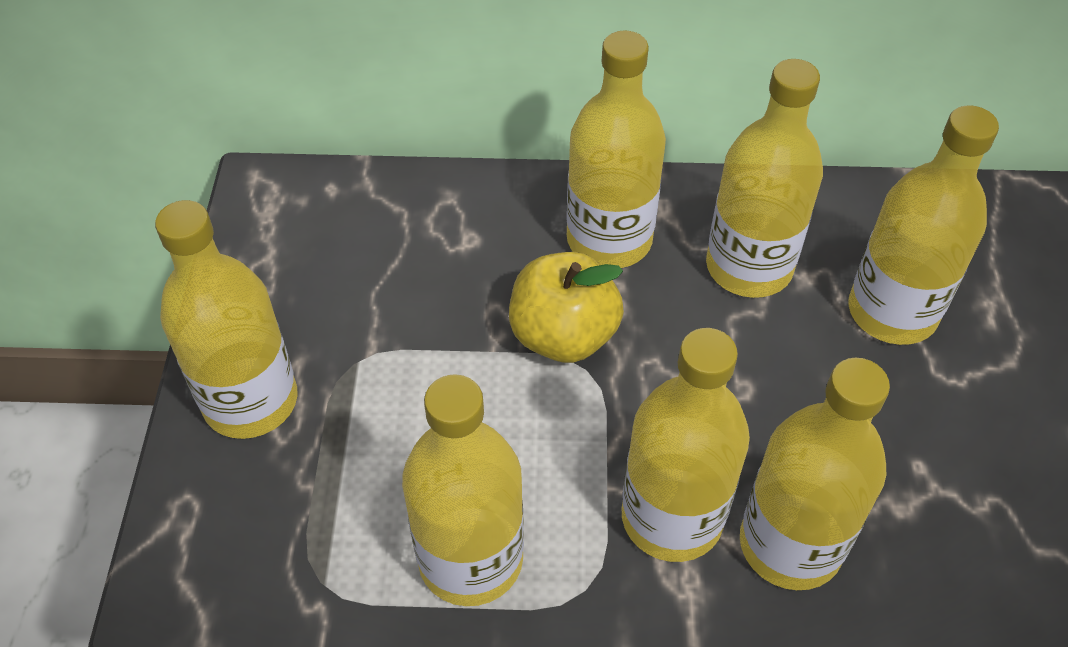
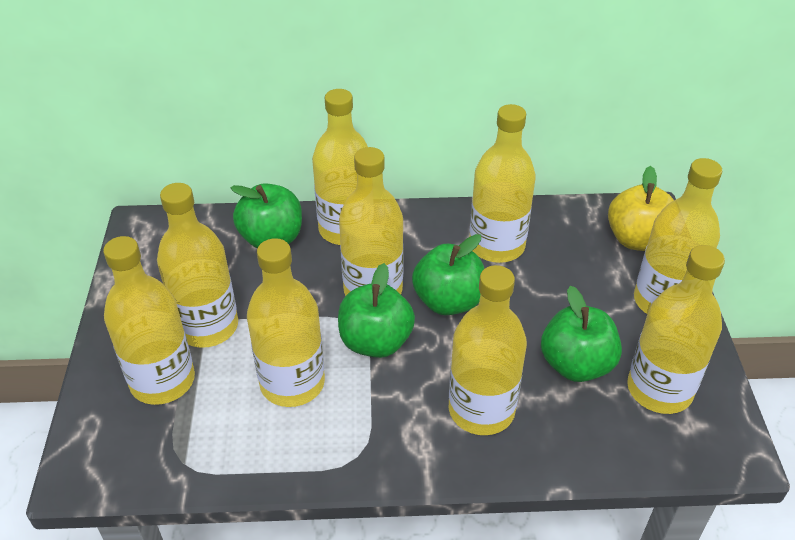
green apple: 0 -> 4
yellow bottle: 7 -> 9

